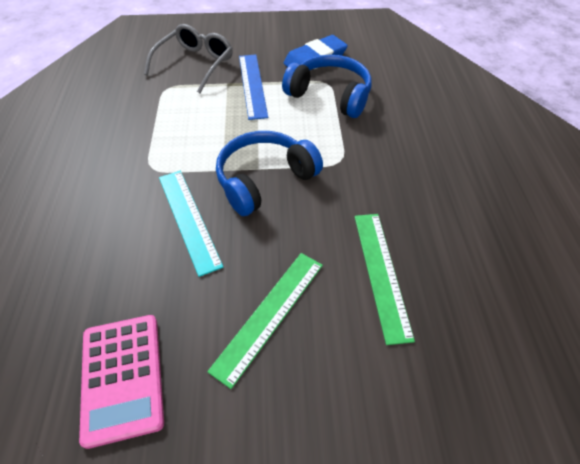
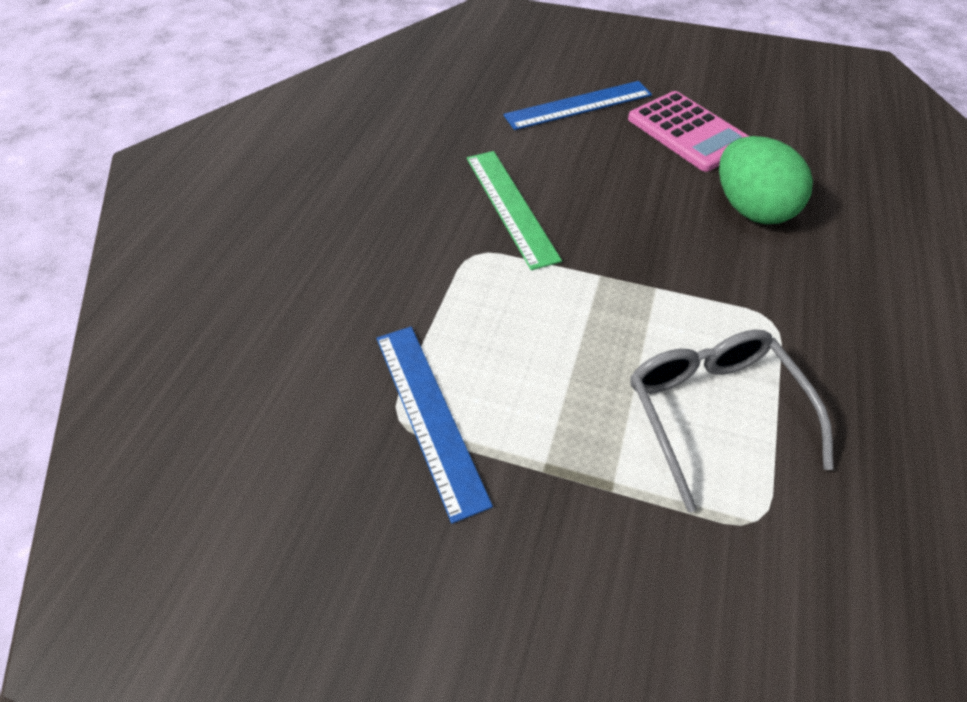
blue eraser: 1 -> 0
blue headphones: 2 -> 0
blue ruler: 1 -> 2
green egg: 0 -> 1
green ruler: 2 -> 1
turquoise ruler: 1 -> 0

